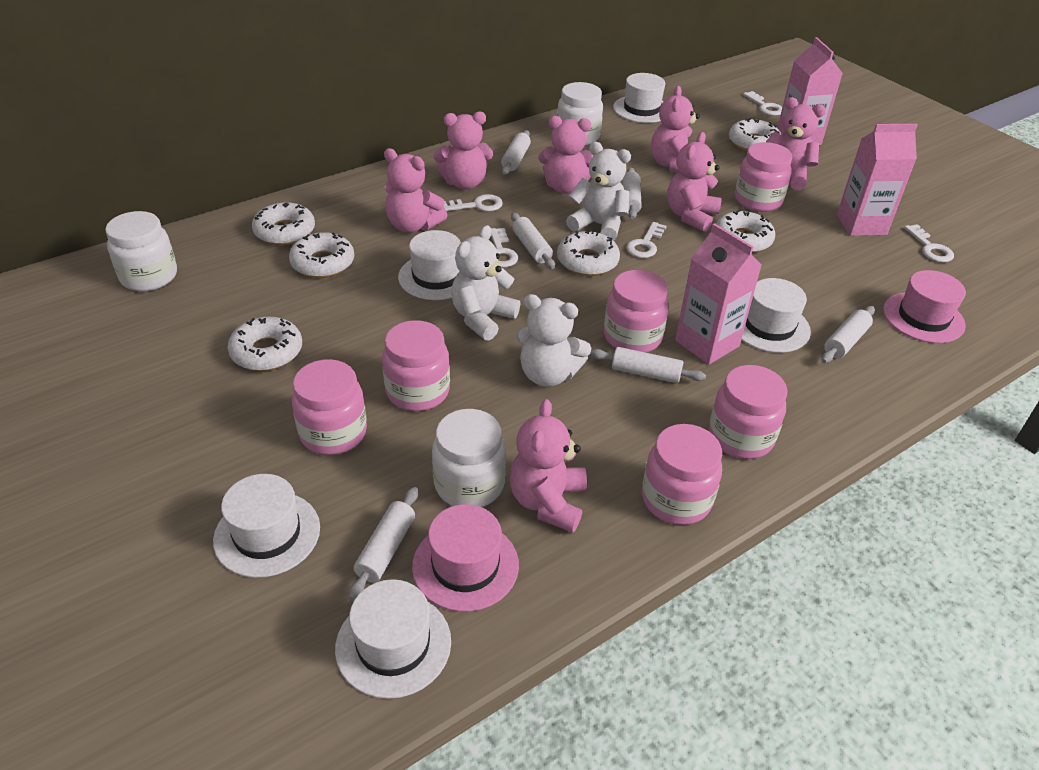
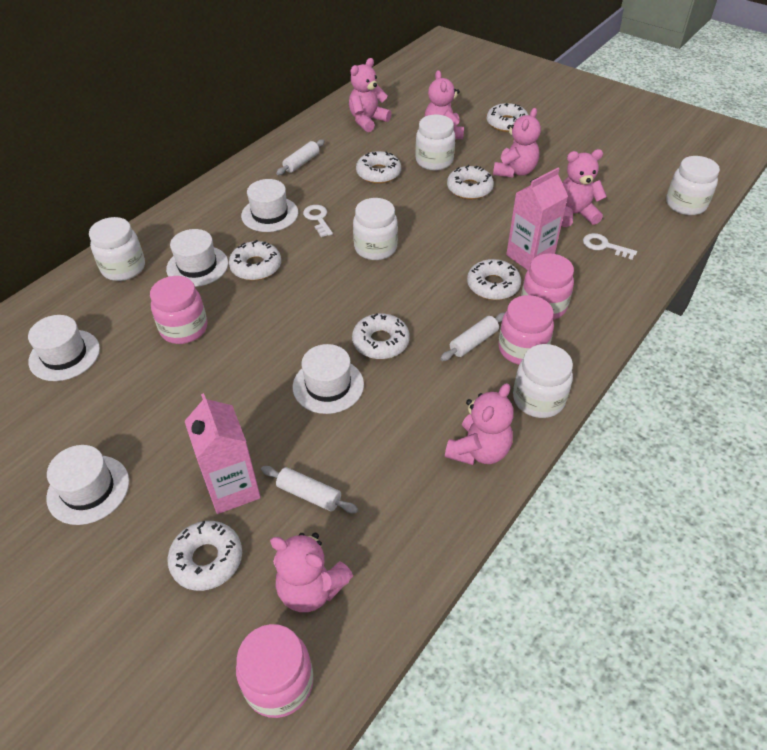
pink carton: 3 -> 2
pink hat: 2 -> 0
pink jar: 6 -> 4
pink teddy bear: 7 -> 6
white donut: 6 -> 7
white jar: 3 -> 5
white key: 5 -> 2
white rolling pin: 6 -> 3
white teddy bear: 3 -> 0

